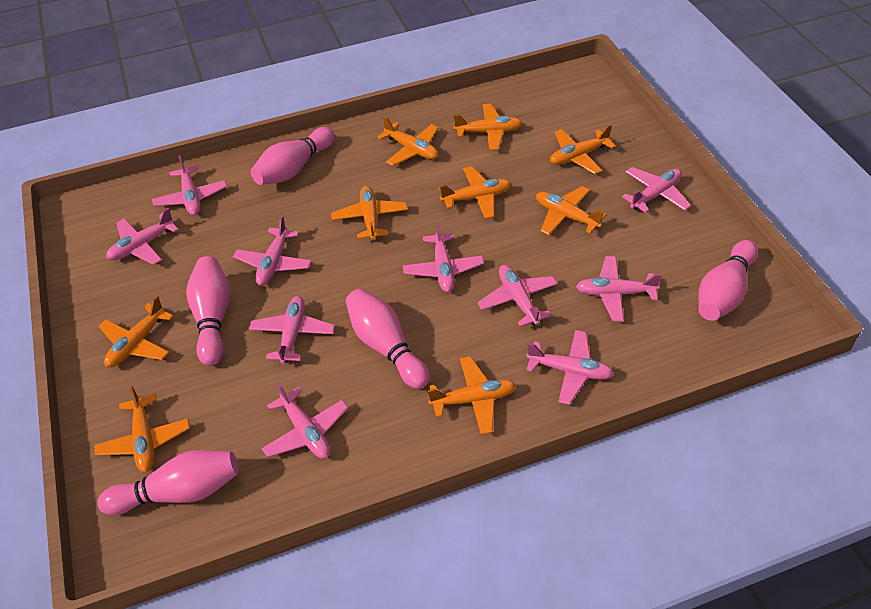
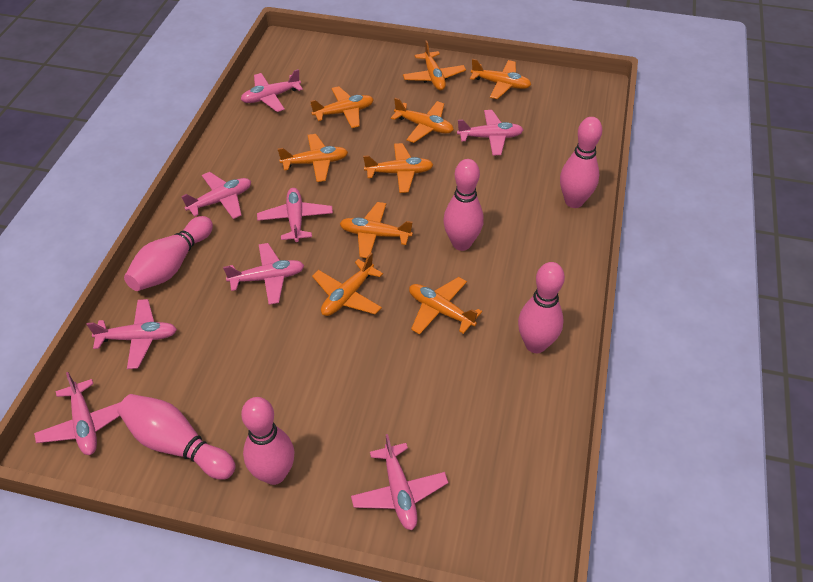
pink bowling pin: 5 -> 6
pink plane: 10 -> 8

